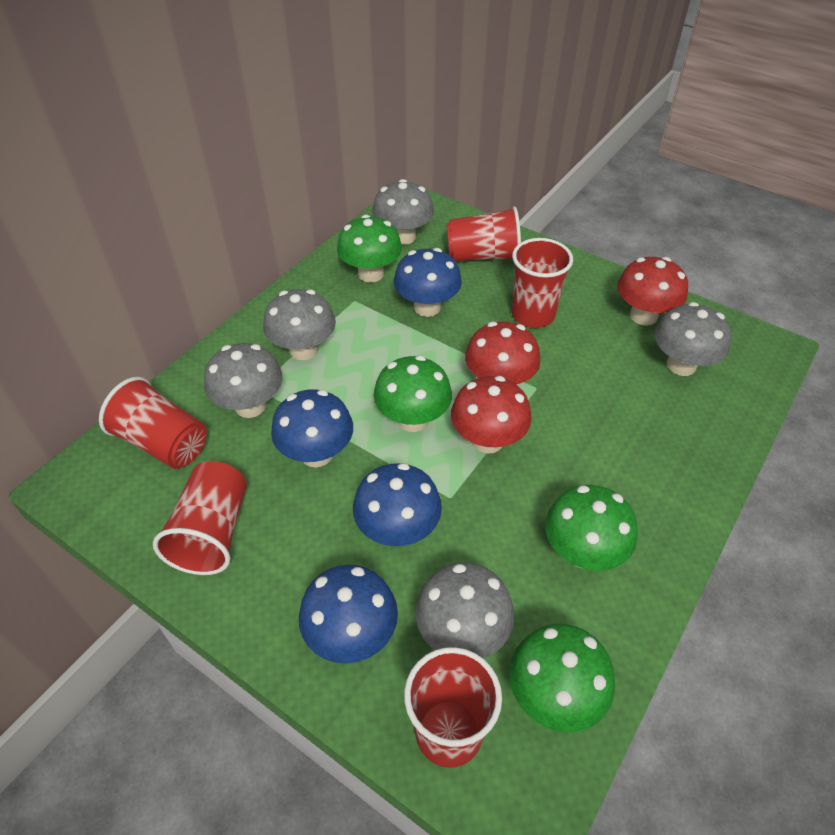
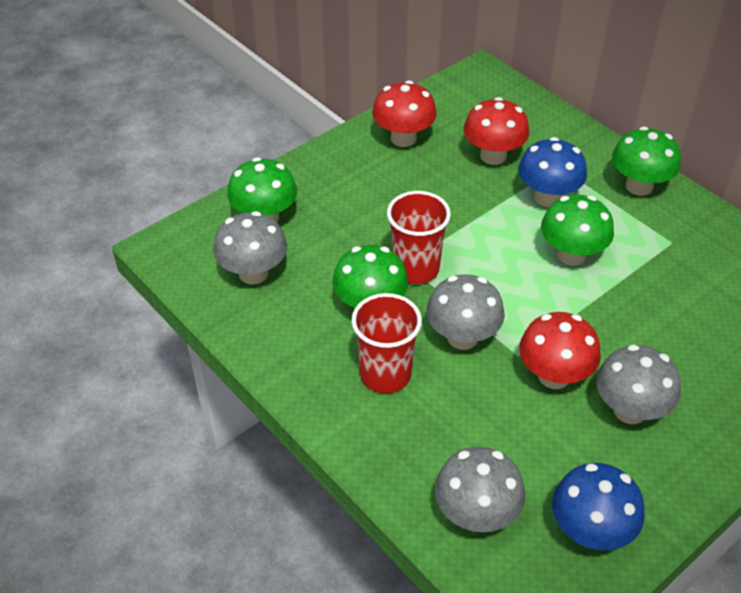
blue mushroom: 4 -> 2
grey mushroom: 5 -> 4
red cup: 5 -> 2

